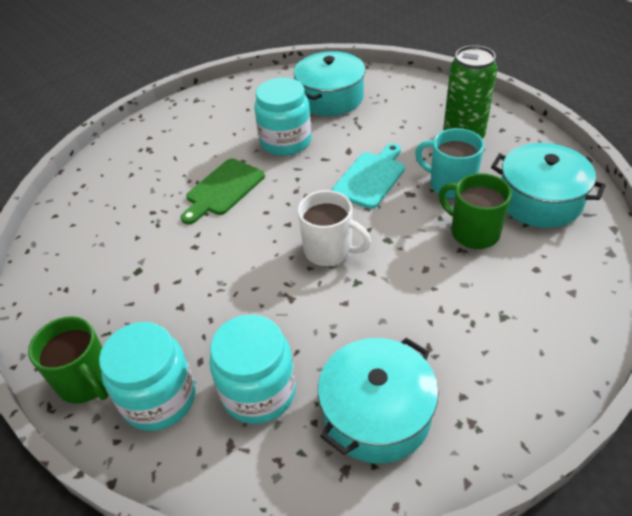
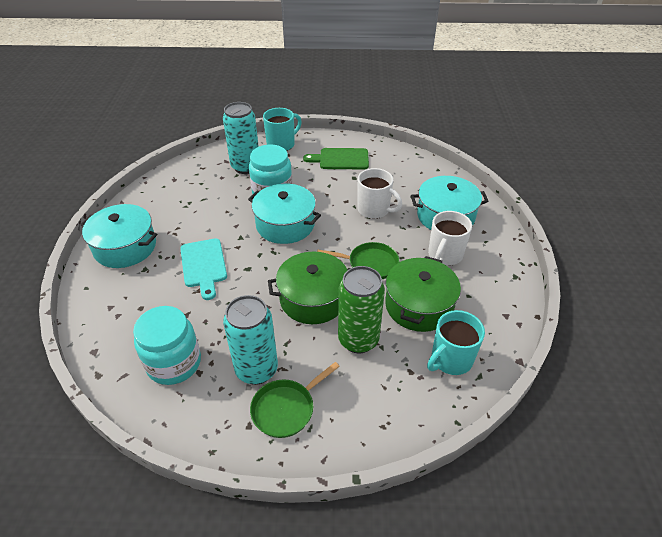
green mug: 2 -> 0
green pan: 0 -> 2
green pot: 0 -> 2
turquoise can: 0 -> 2
turquoise jar: 3 -> 2
turquoise mug: 1 -> 2
white mug: 1 -> 2

